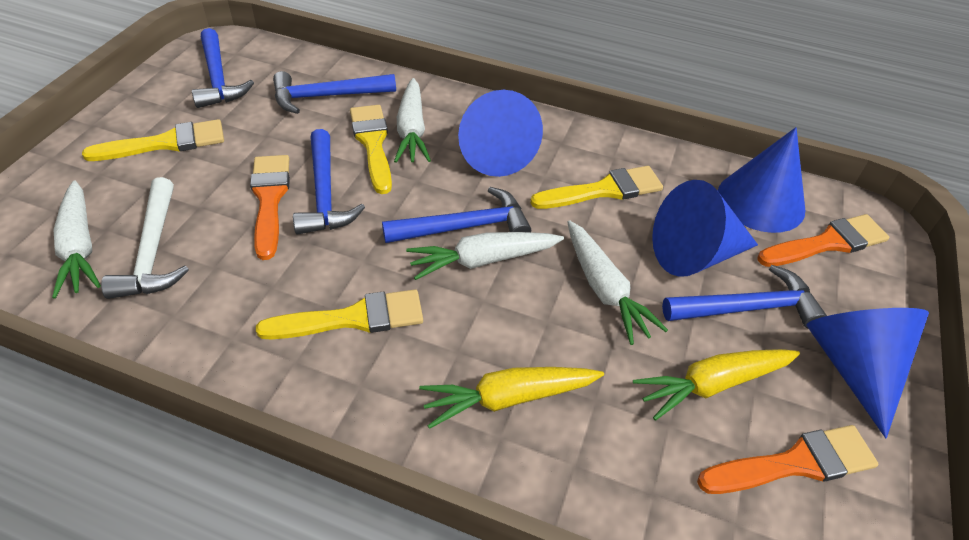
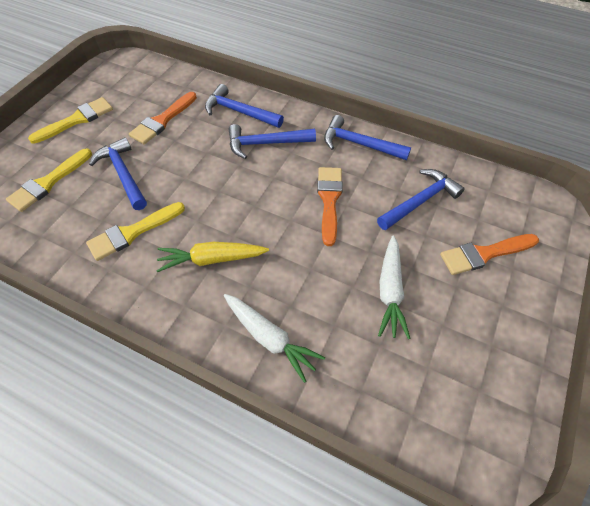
blue cone: 4 -> 0
white carrot: 4 -> 2
white hammer: 1 -> 0
yellow brush: 4 -> 3
yellow carrot: 2 -> 1

